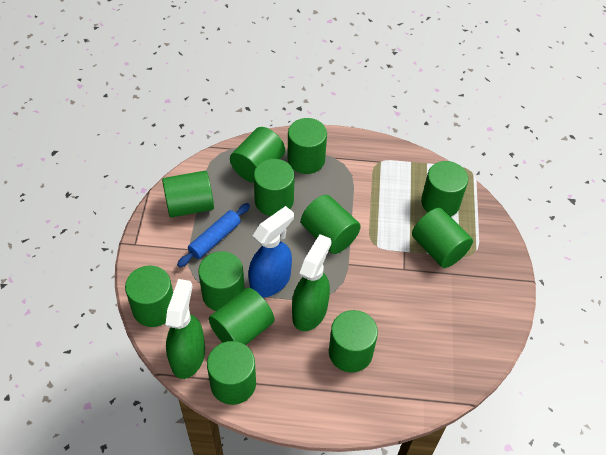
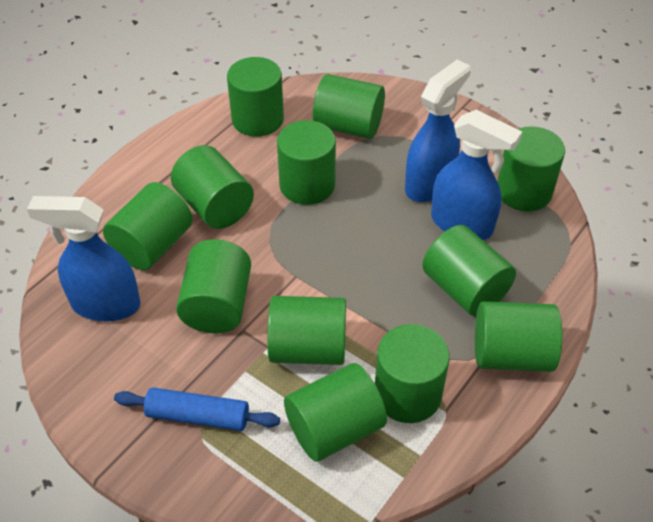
blue spray bottle: 1 -> 3
green spray bottle: 2 -> 0

